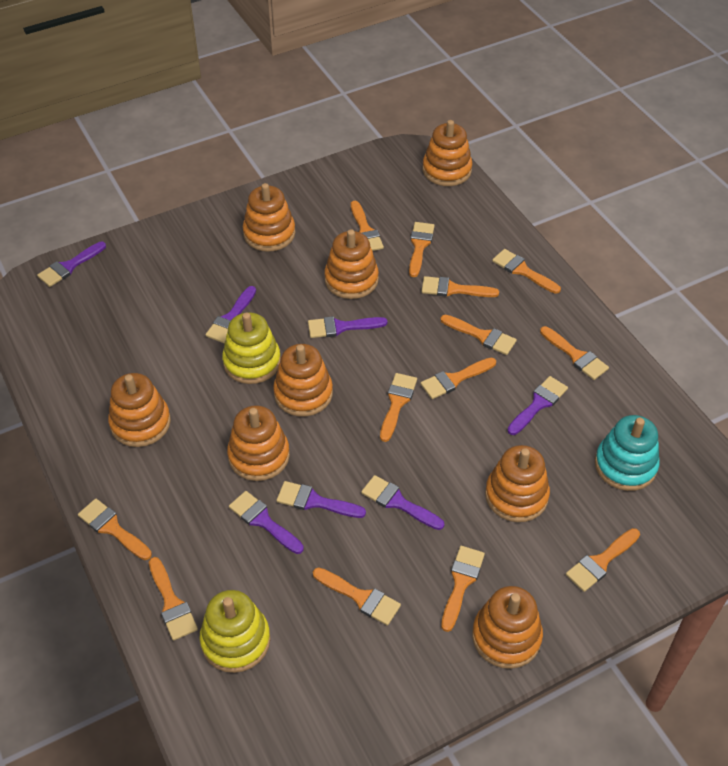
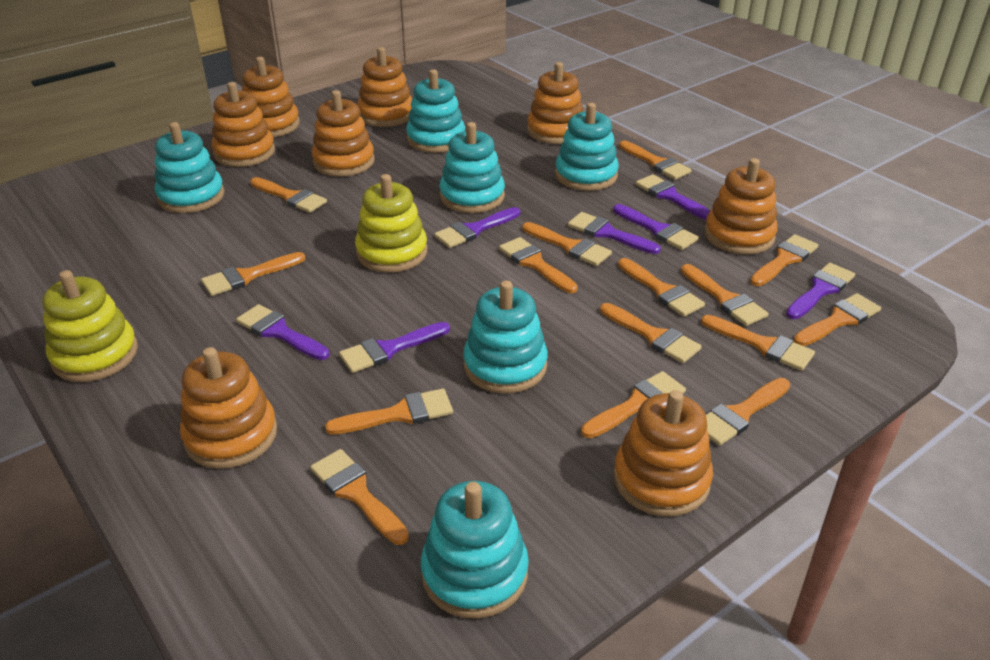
orange brush: 13 -> 15
turquoise stacking toy: 1 -> 6

